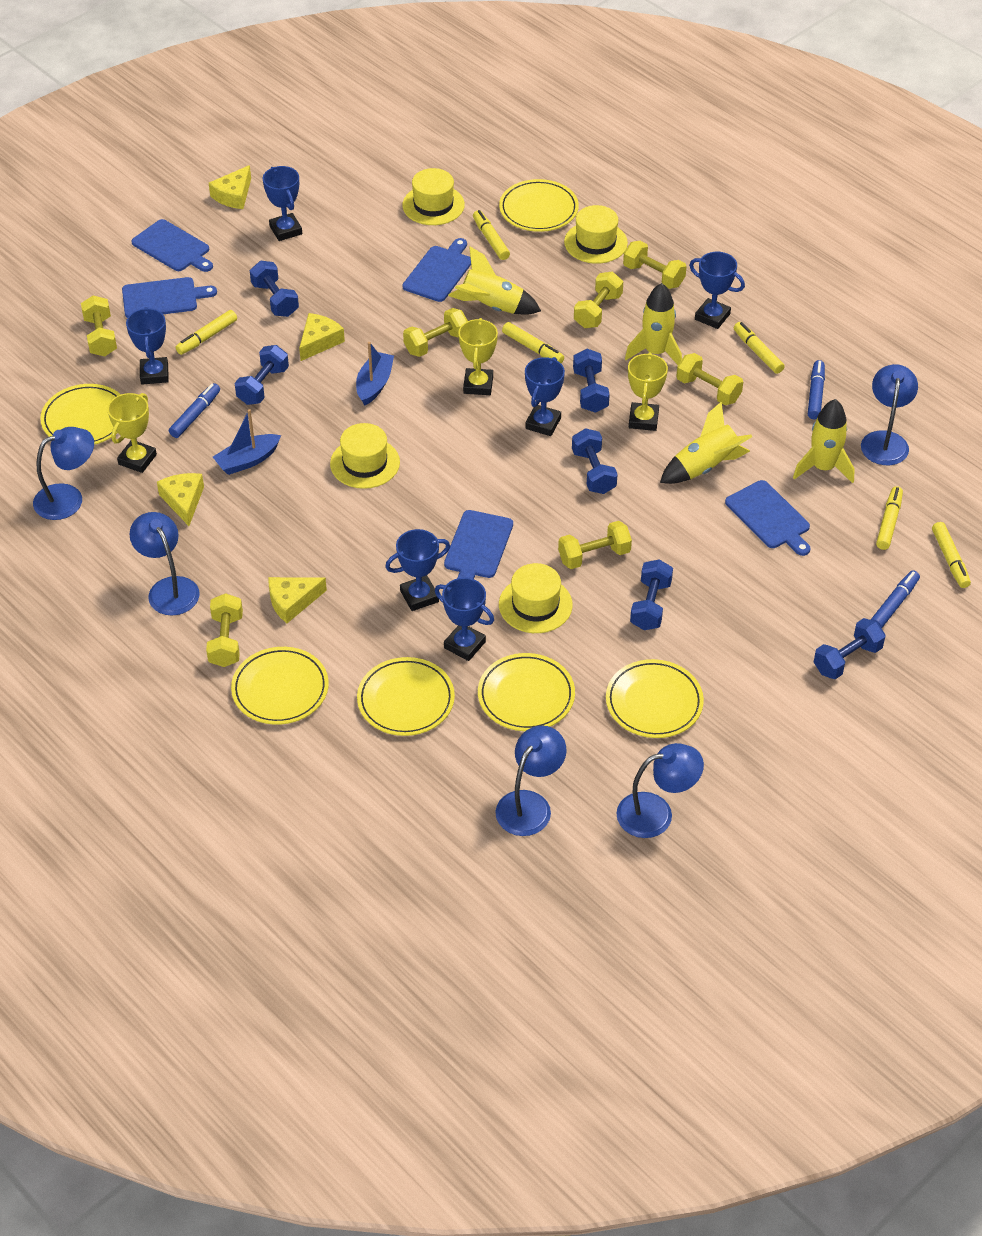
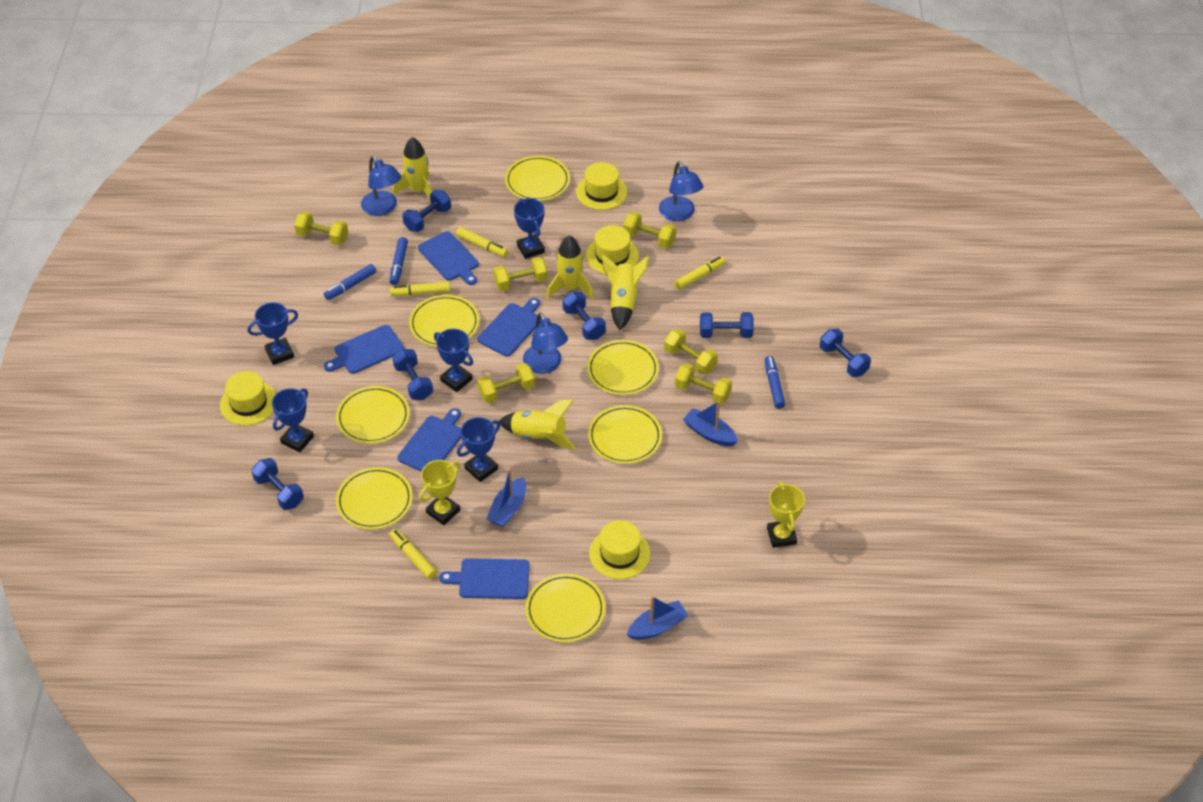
blue boat: 2 -> 3
blue lamp: 5 -> 3
blue trophy: 6 -> 5
yellow cheese: 4 -> 0
yellow dumbbell: 7 -> 6
yellow marker: 6 -> 4
yellow plate: 6 -> 7
yellow trophy: 3 -> 2

